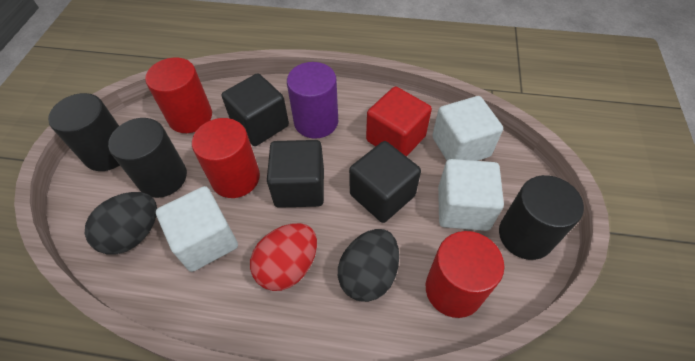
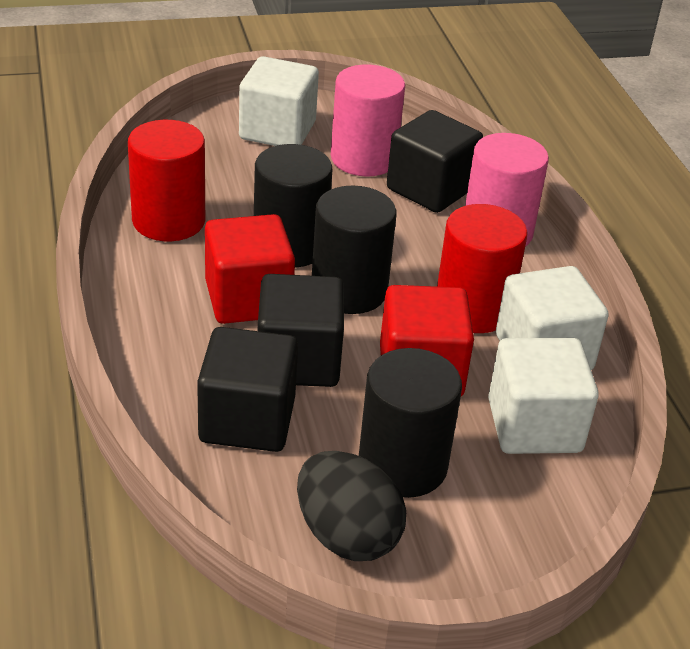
black egg: 2 -> 1
pink cylinder: 0 -> 2
purple cylinder: 1 -> 0
red cube: 1 -> 2
red cylinder: 3 -> 2
red egg: 1 -> 0

